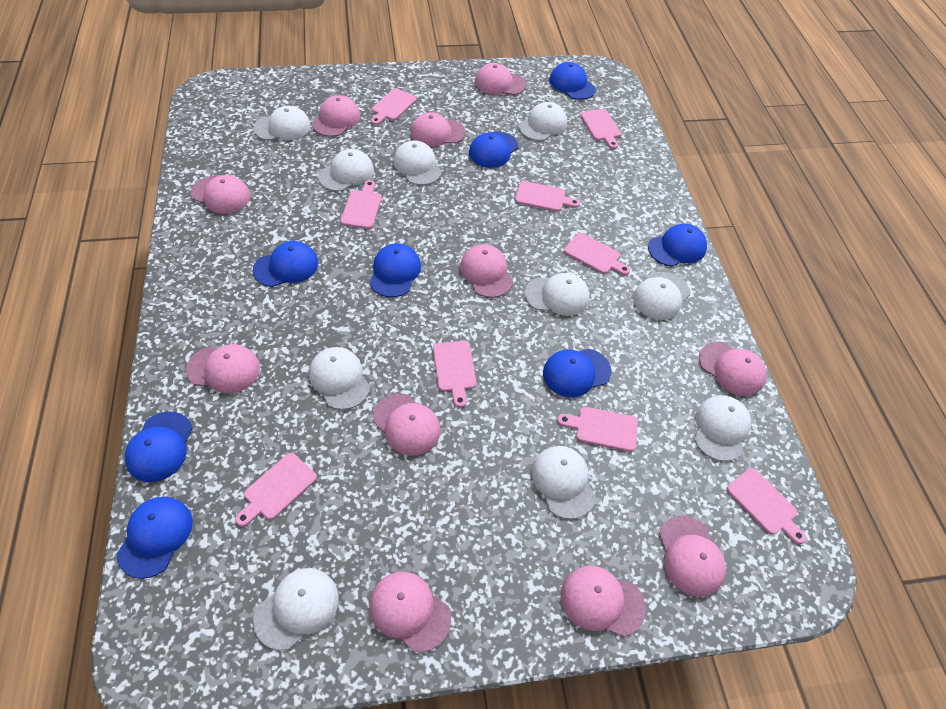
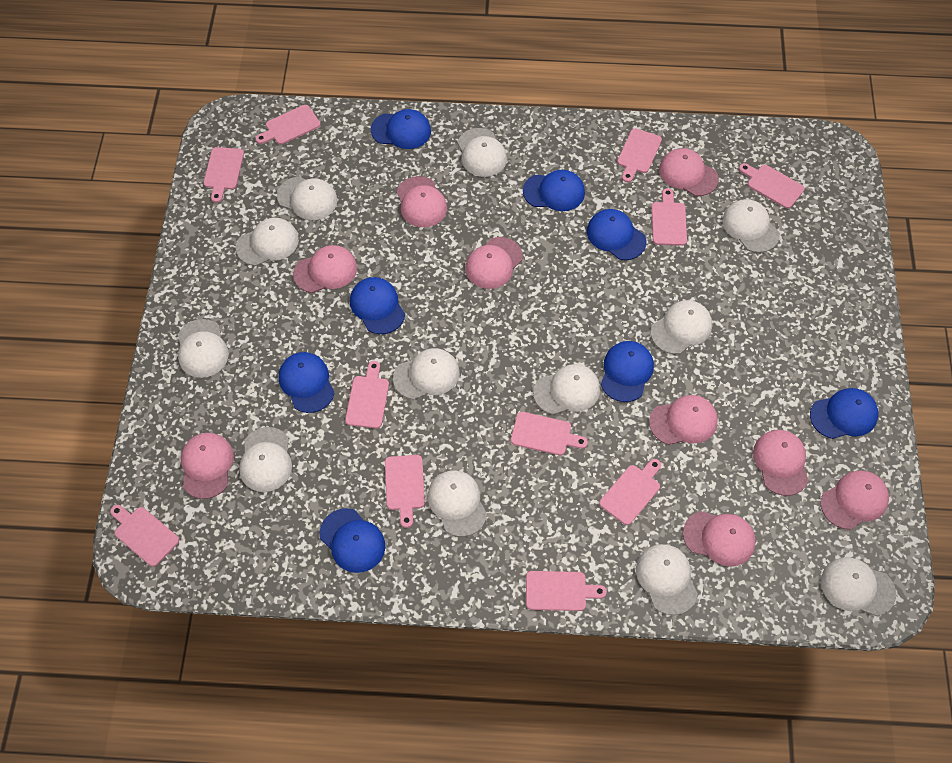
pink cap: 11 -> 9
pink cutting board: 9 -> 11
white cap: 10 -> 12

